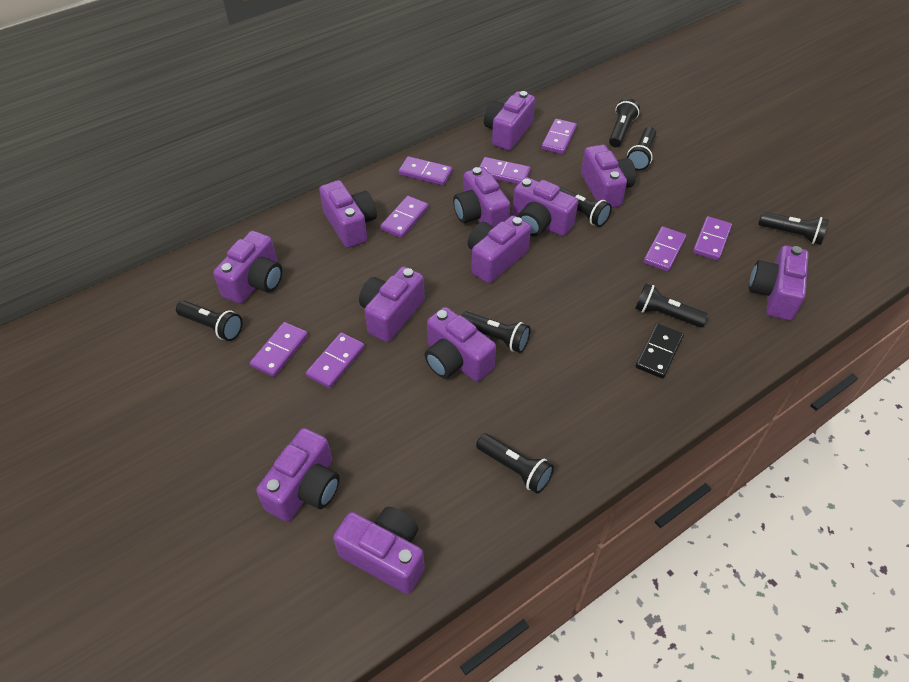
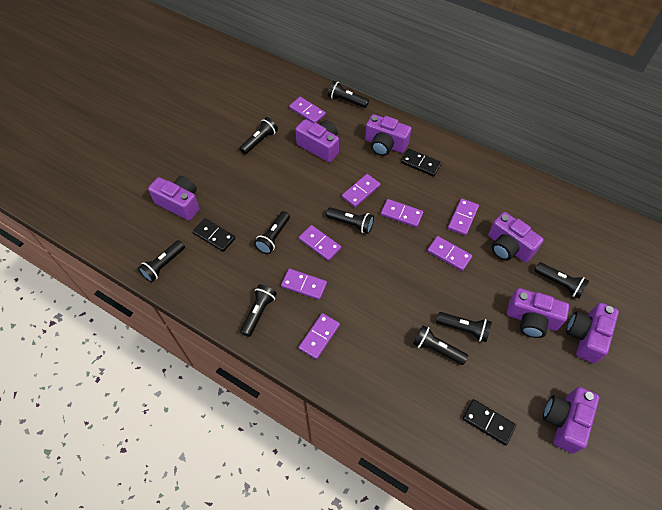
black domino: 1 -> 3
black flashlight: 8 -> 9
purple camera: 12 -> 7

